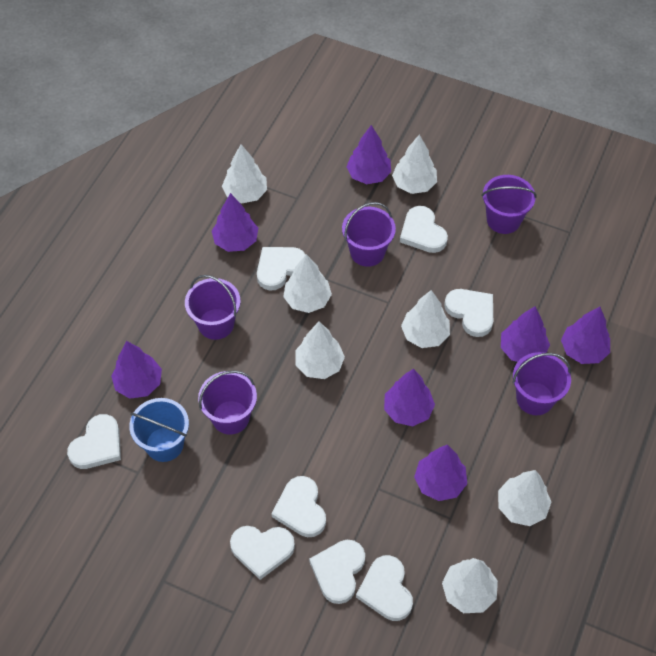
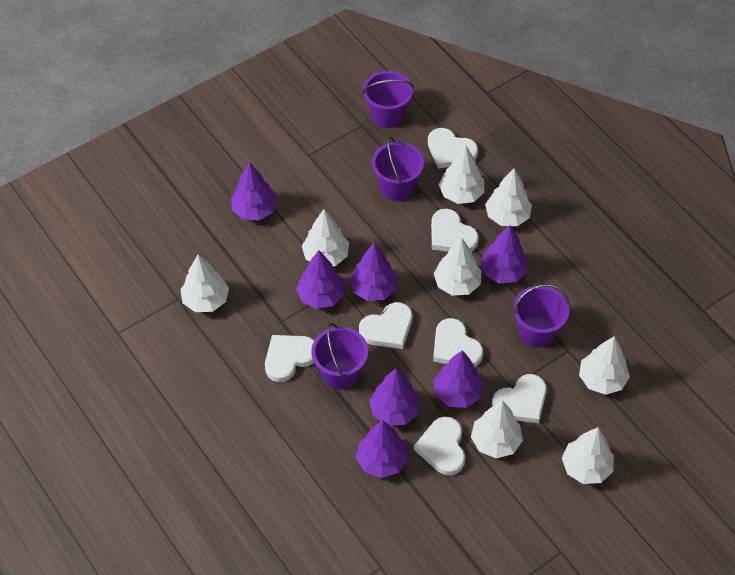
blue bucket: 1 -> 0
purple bucket: 5 -> 4
white heart: 8 -> 7
white tree: 7 -> 8

